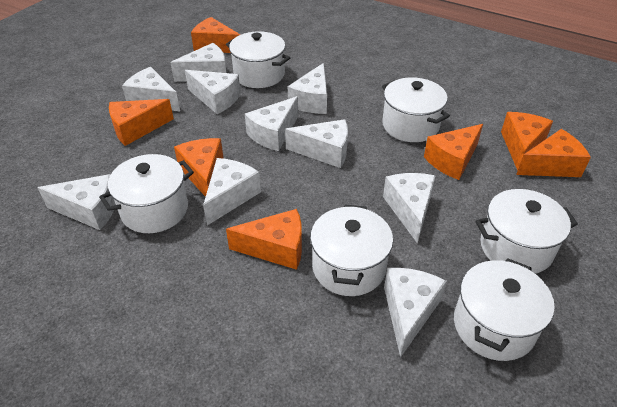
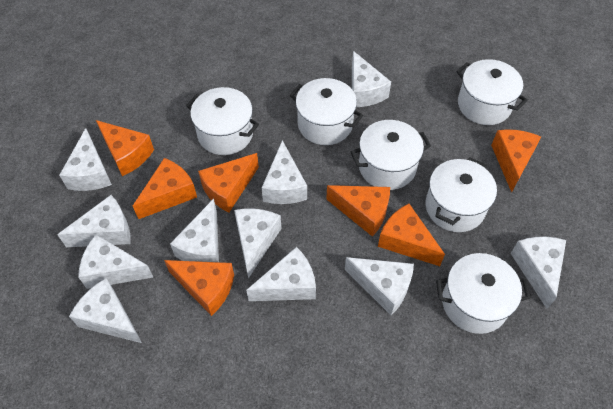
white cheese: 10 -> 11

